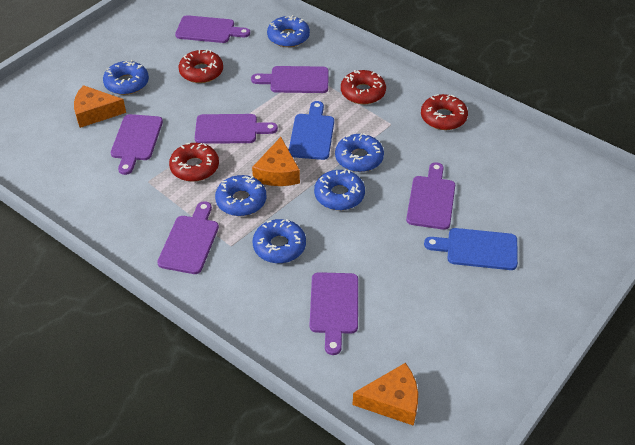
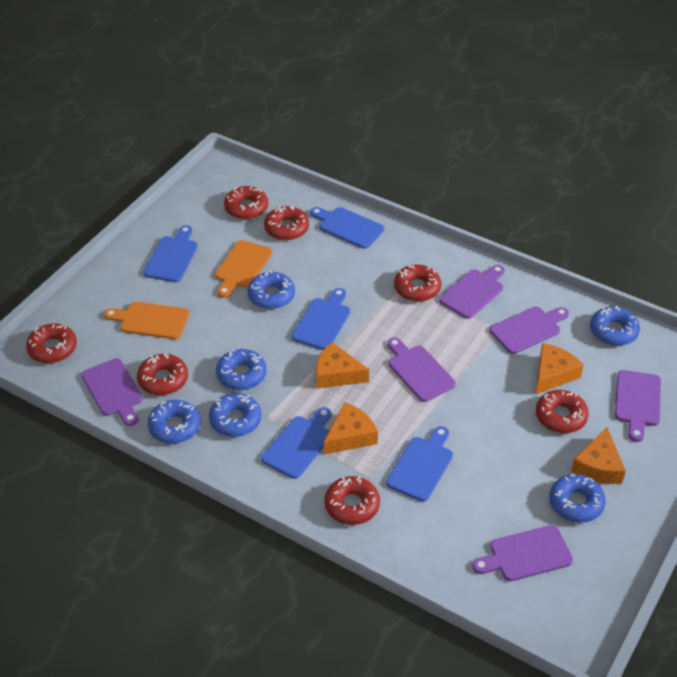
blue cutting board: 2 -> 5
orange cheese: 3 -> 4
orange cutting board: 0 -> 2
purple cutting board: 7 -> 6
red donut: 4 -> 7

